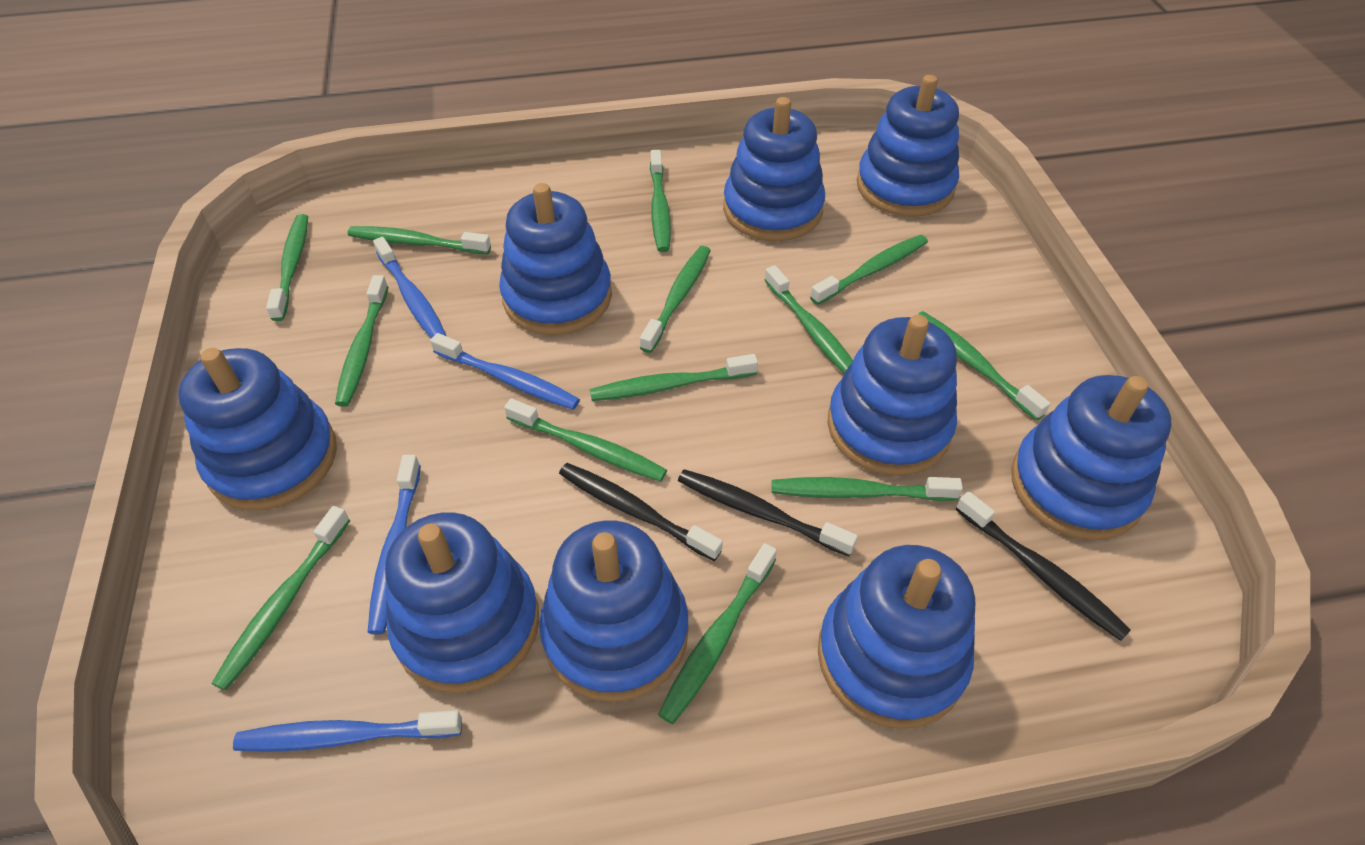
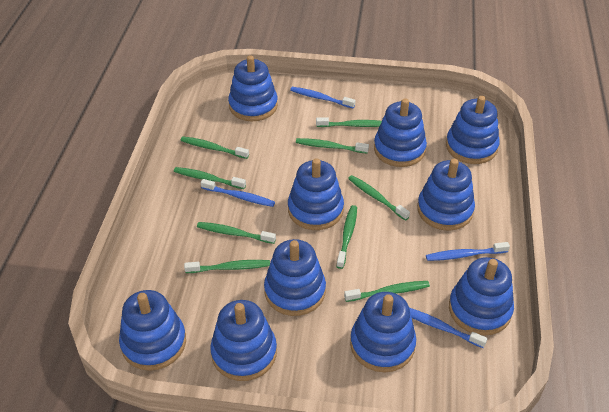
black toothbrush: 3 -> 0
blue stacking toy: 9 -> 10
green toothbrush: 13 -> 9

